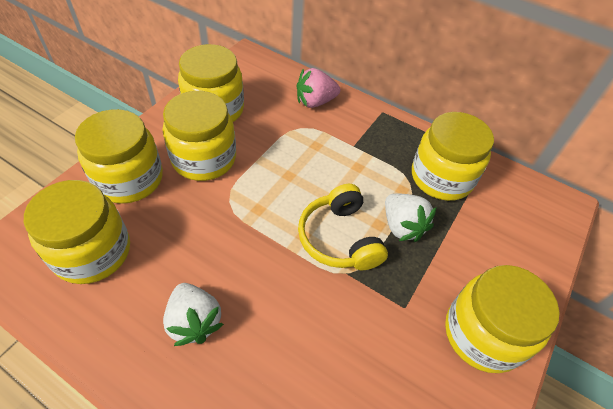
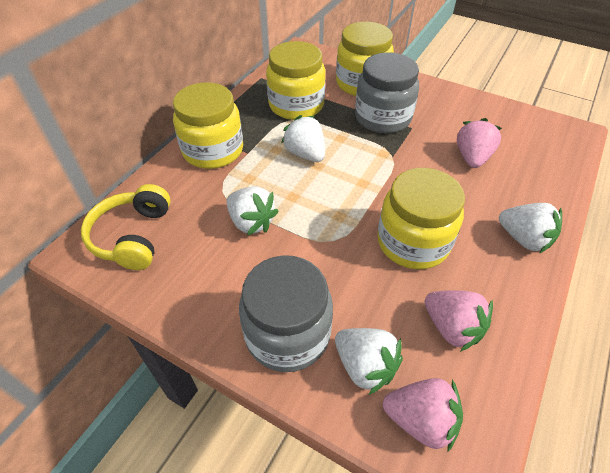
grey jar: 0 -> 2
pink strawberry: 1 -> 3
white strawberry: 2 -> 4
yellow jar: 6 -> 4

